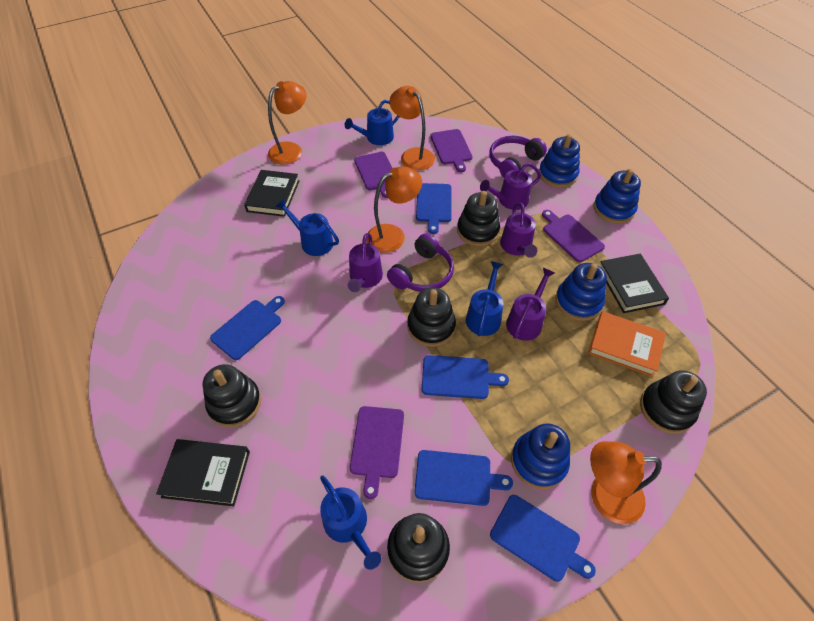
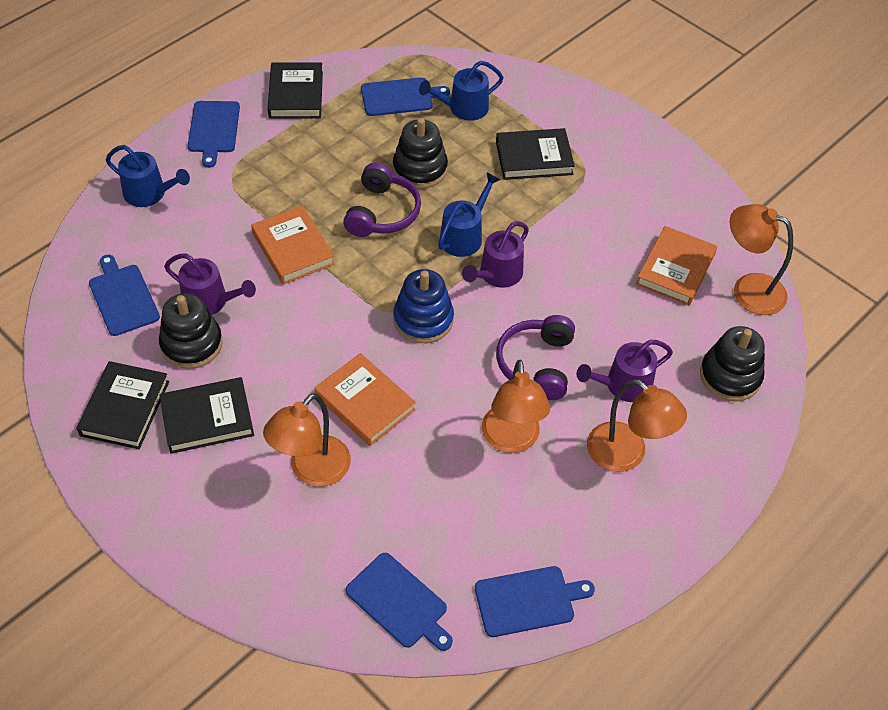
black book: 3 -> 4
black stacking toy: 5 -> 3
blue stacking toy: 4 -> 1
blue watering can: 4 -> 3
orange book: 1 -> 3
purple cutting board: 4 -> 0
purple watering can: 4 -> 3

